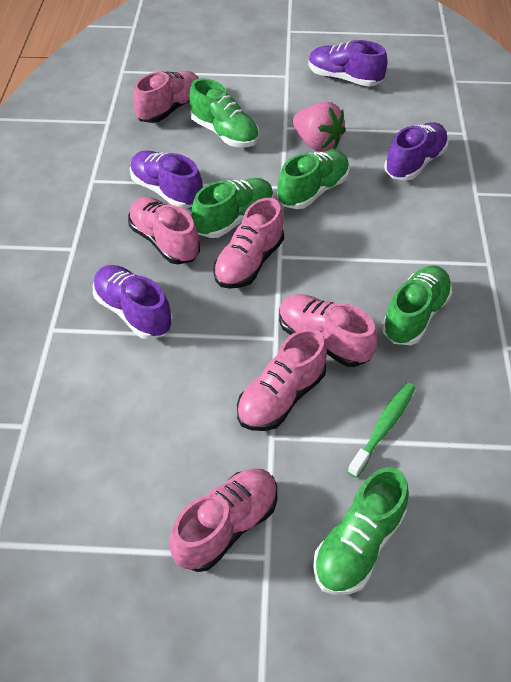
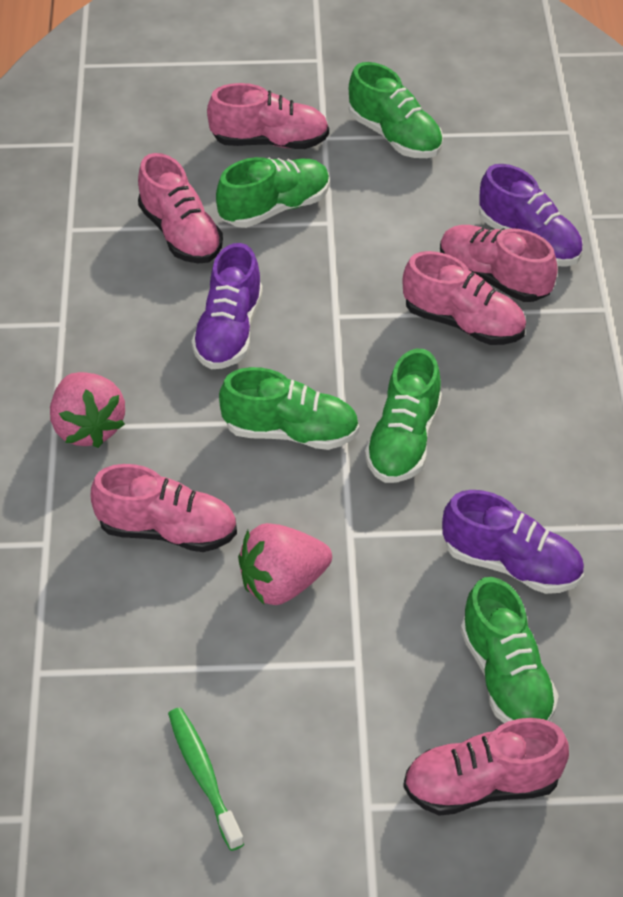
pink strawberry: 1 -> 2
purple shoe: 4 -> 3

